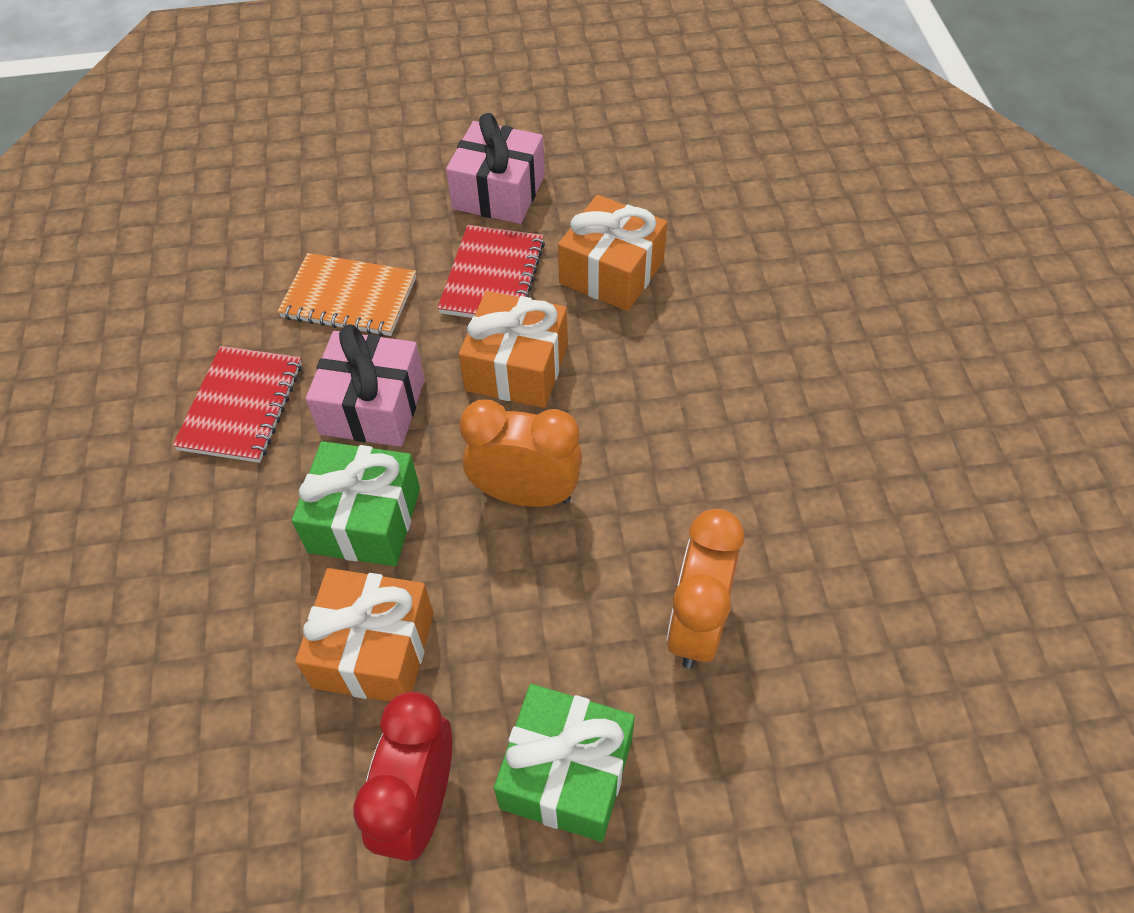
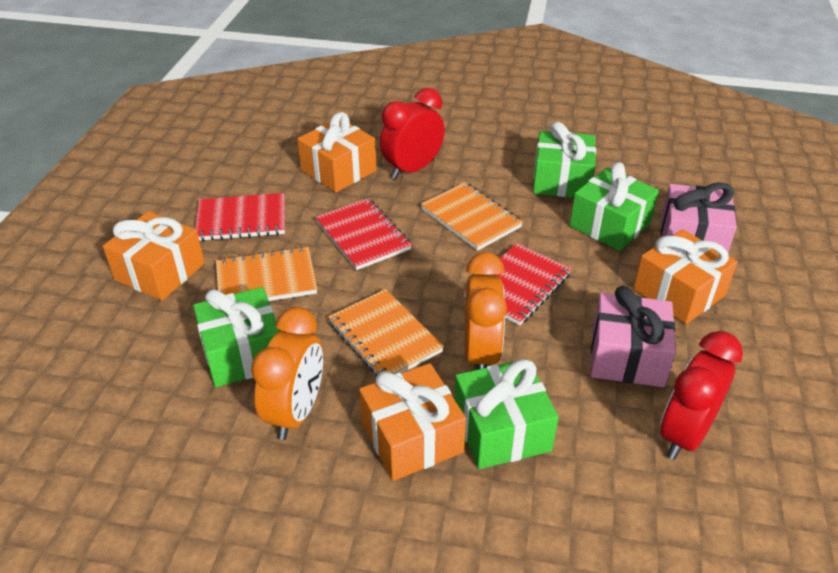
green gift: 2 -> 4
orange gift: 3 -> 4
orange notebook: 1 -> 3
red clock: 1 -> 2
red notebook: 2 -> 3

